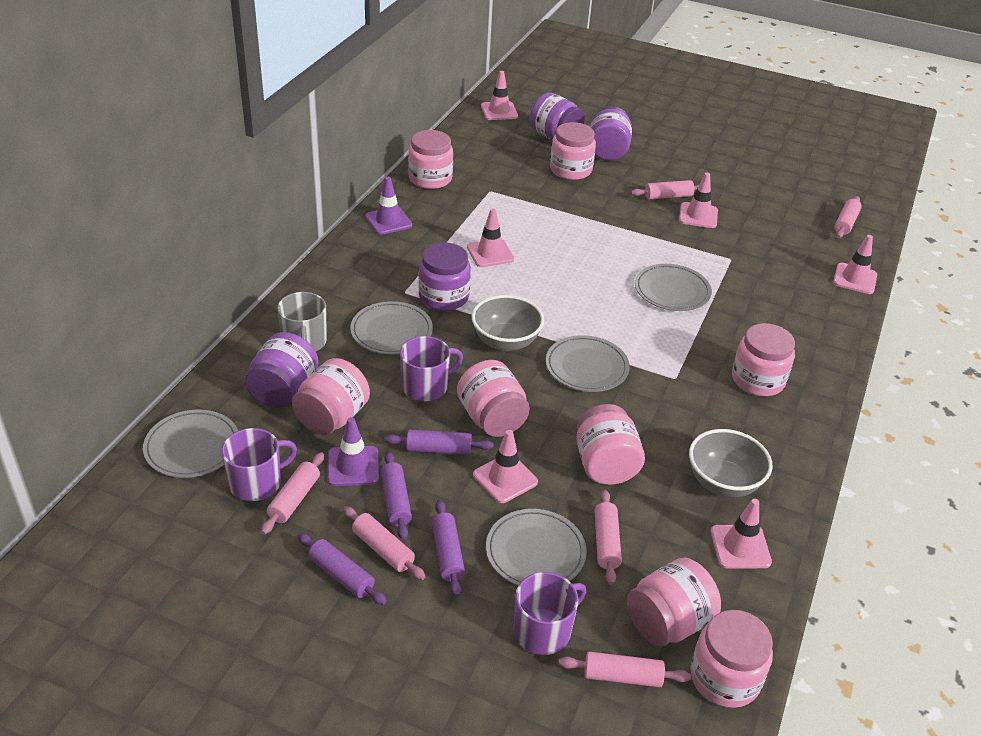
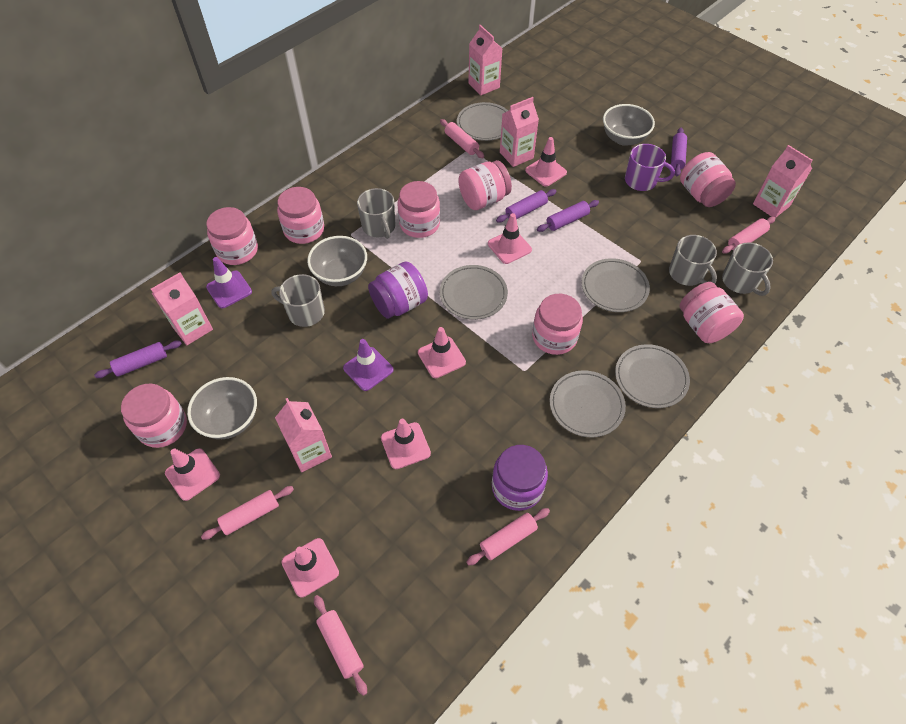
grey bowl: 2 -> 3
grey mug: 1 -> 4
pink carton: 0 -> 5
pink rolling pin: 6 -> 5
purple jar: 4 -> 2
purple mug: 3 -> 1

